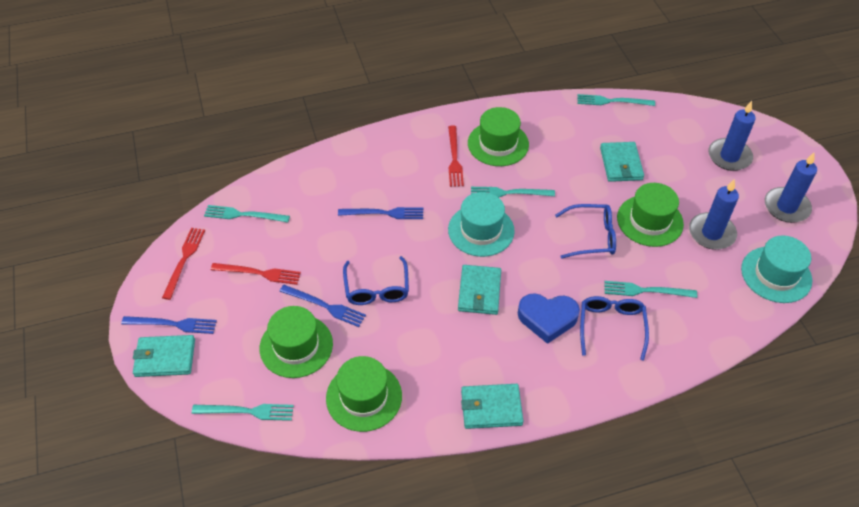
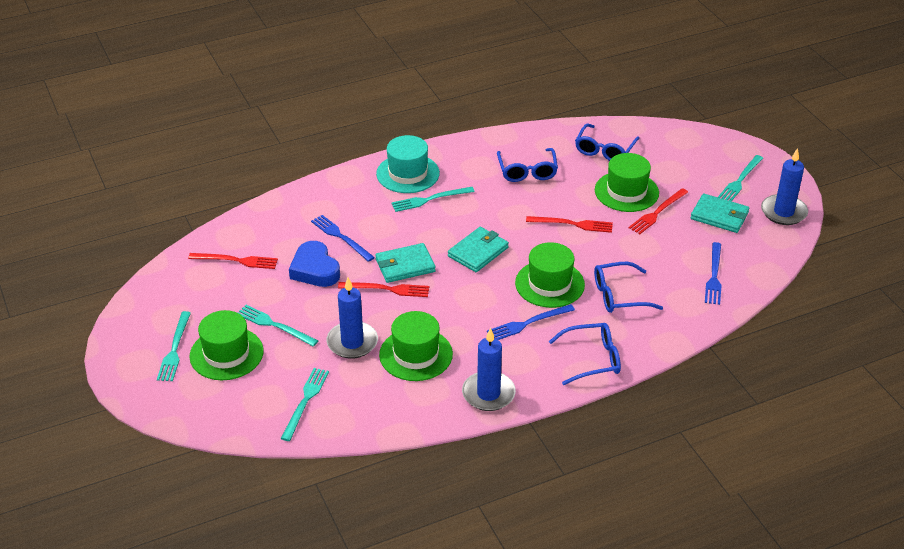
blue glasses: 3 -> 4
red fork: 3 -> 4
turquoise hat: 2 -> 1
turquoise wallet: 4 -> 3

